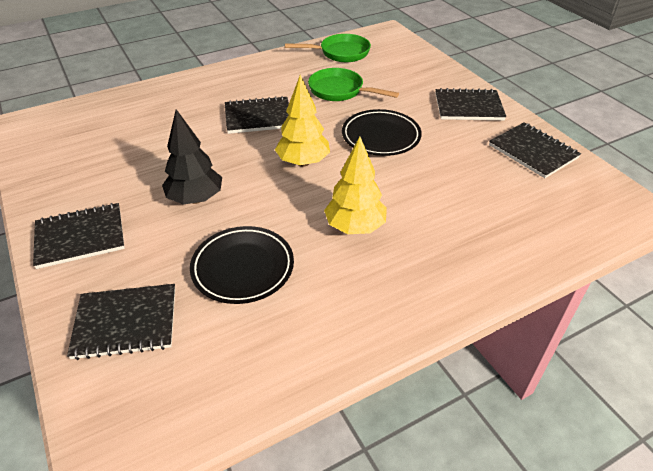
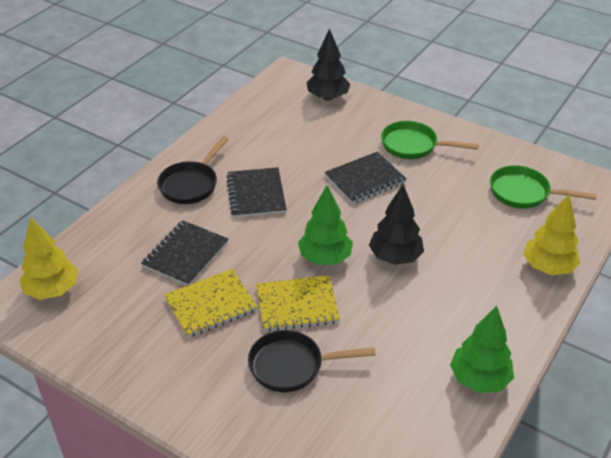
black notebook: 5 -> 3
black pan: 0 -> 2
black plate: 2 -> 0
black tree: 1 -> 2
green tree: 0 -> 2
yellow notebook: 0 -> 2

